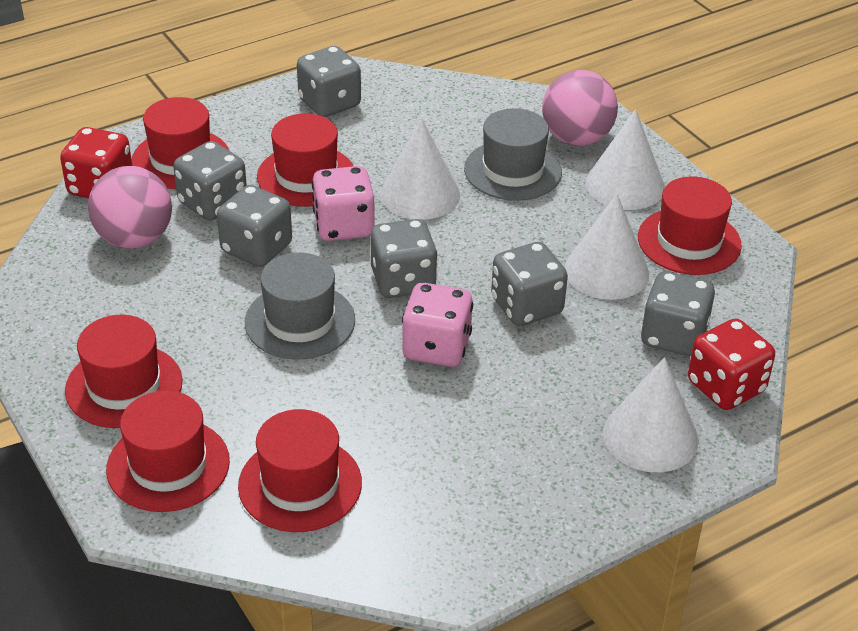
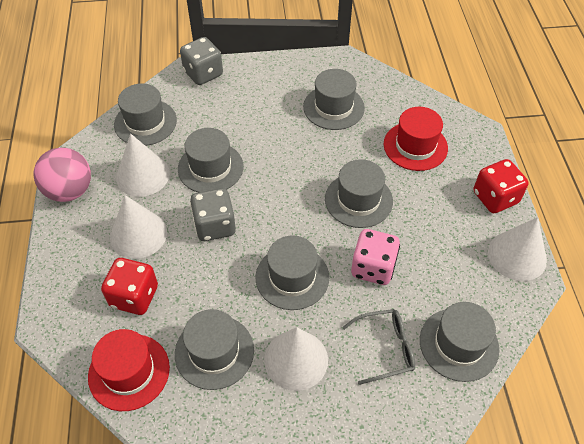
grey dice: 6 -> 2
grey glasses: 0 -> 1
grey hat: 2 -> 7
pink ball: 2 -> 1
pink dice: 2 -> 1
red hat: 6 -> 2

